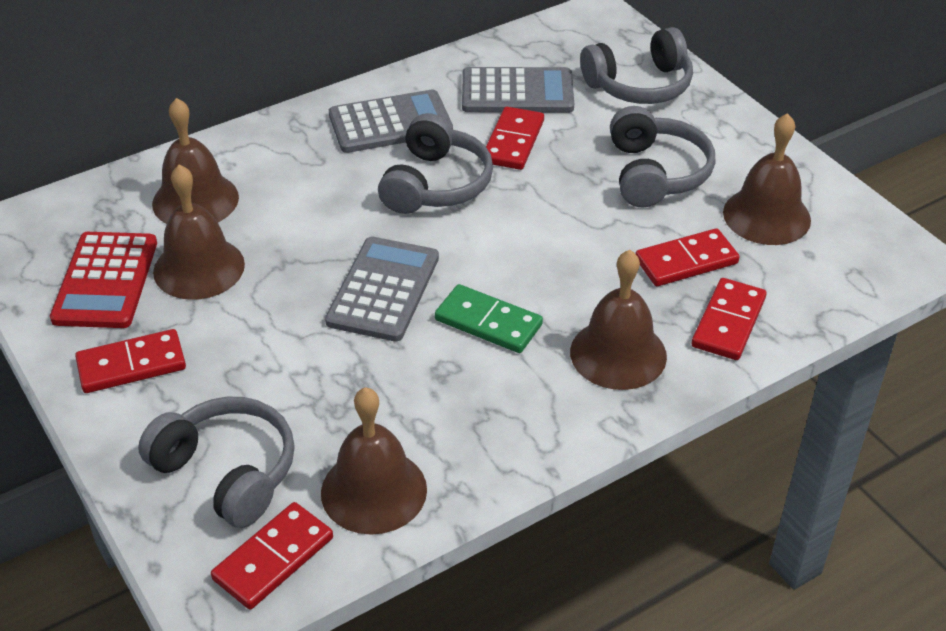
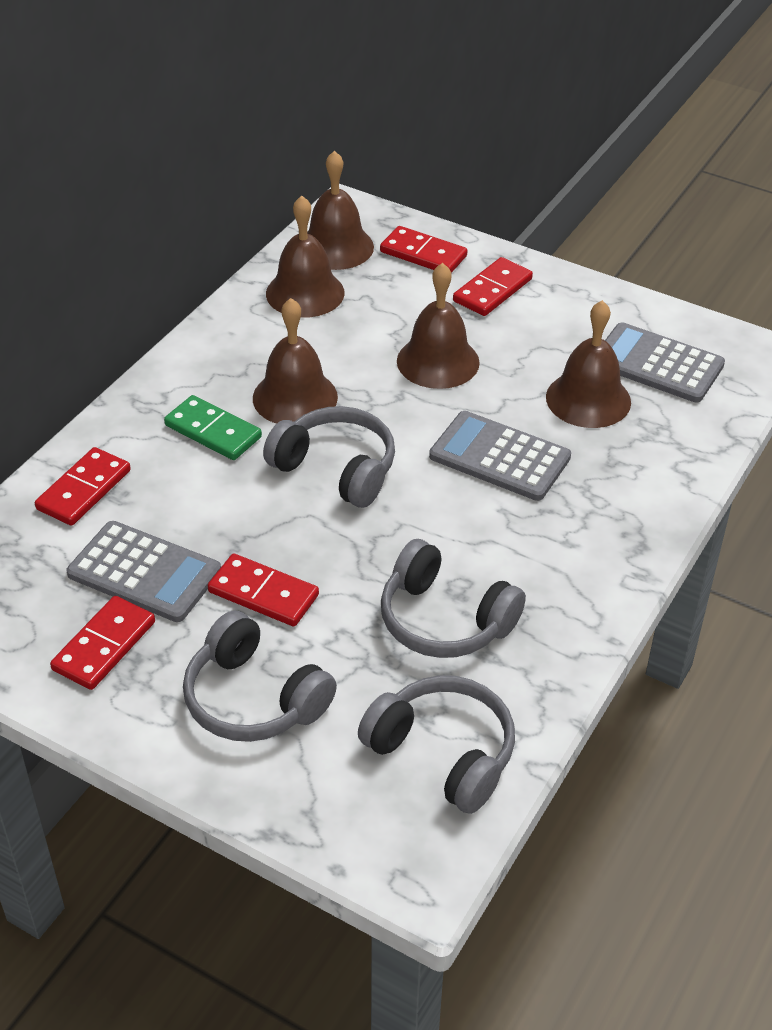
red calculator: 1 -> 0

